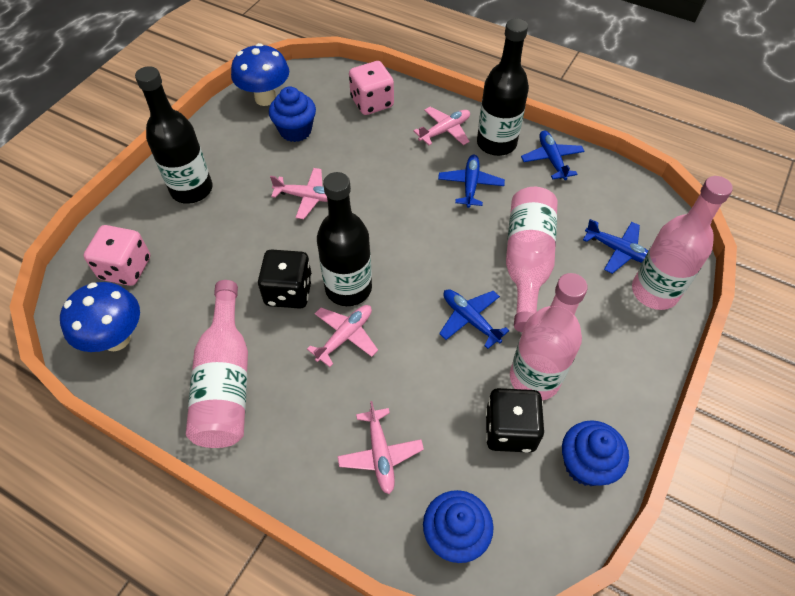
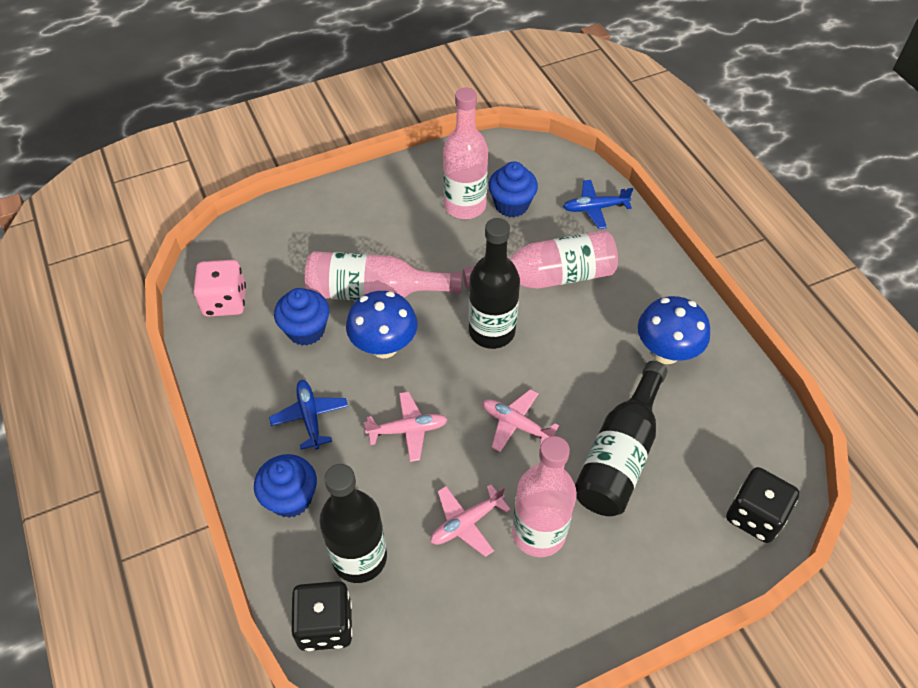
blue plane: 4 -> 2
pink dice: 2 -> 1
pink plane: 4 -> 3

